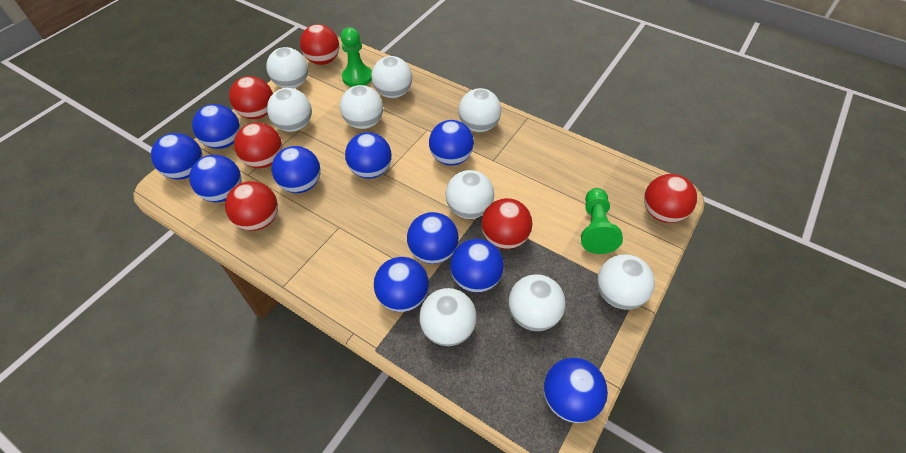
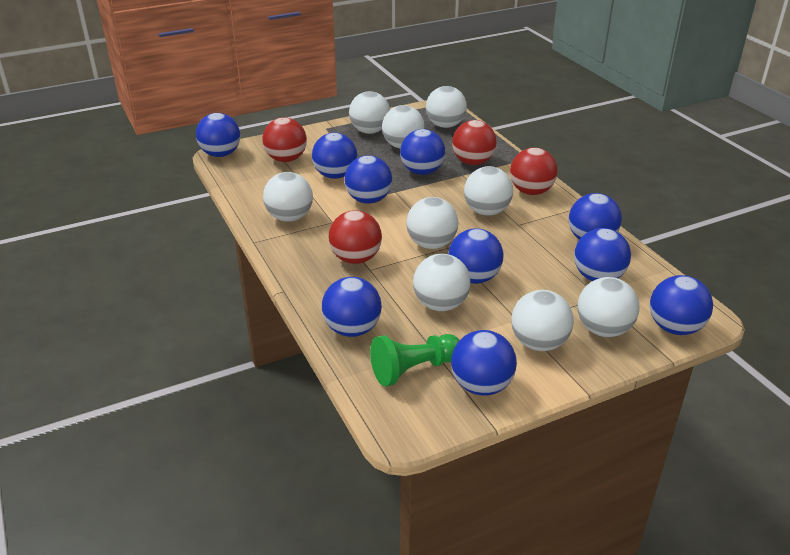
green pawn: 2 -> 1
red ball: 6 -> 4

